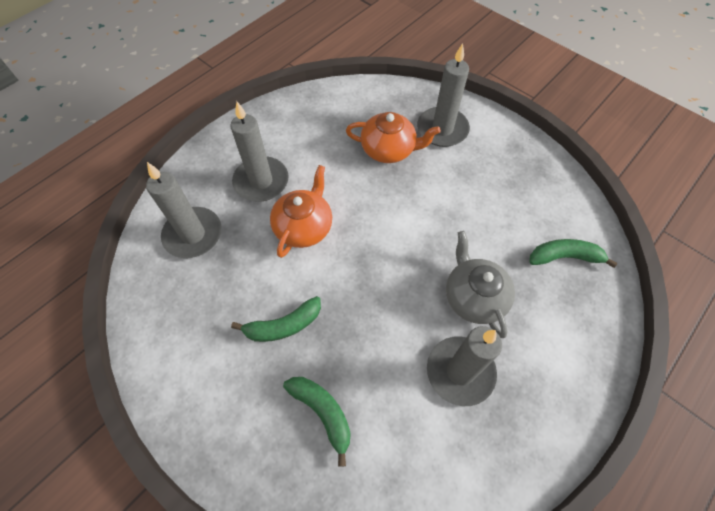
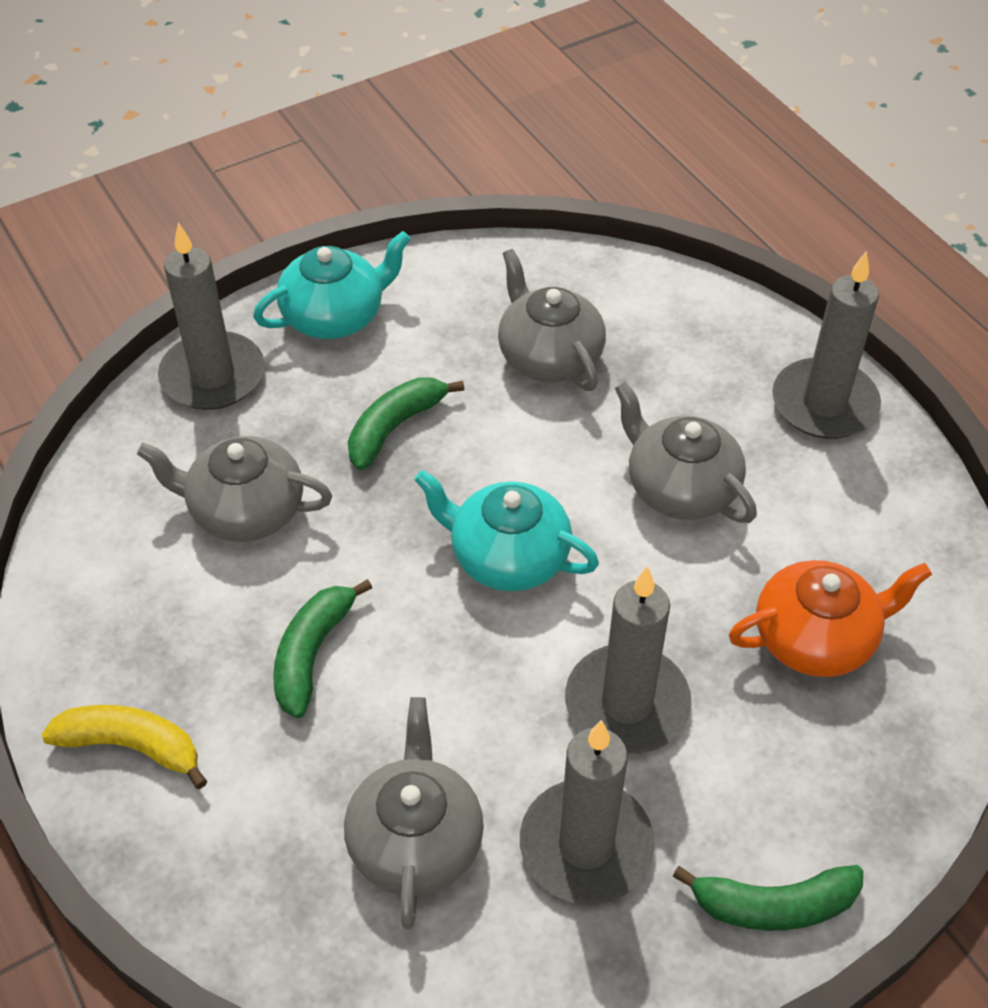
grey teapot: 1 -> 4
orange teapot: 2 -> 1
turquoise teapot: 0 -> 2
yellow banana: 0 -> 1

